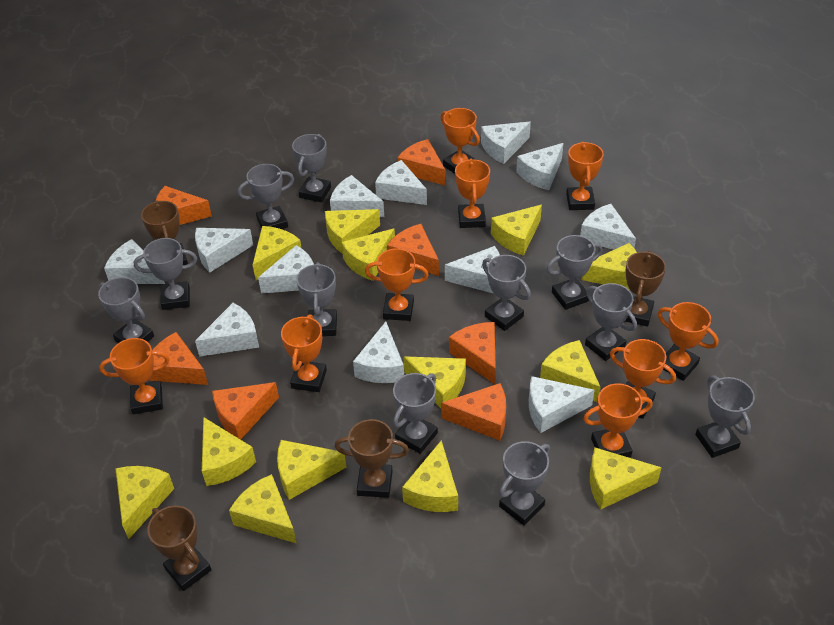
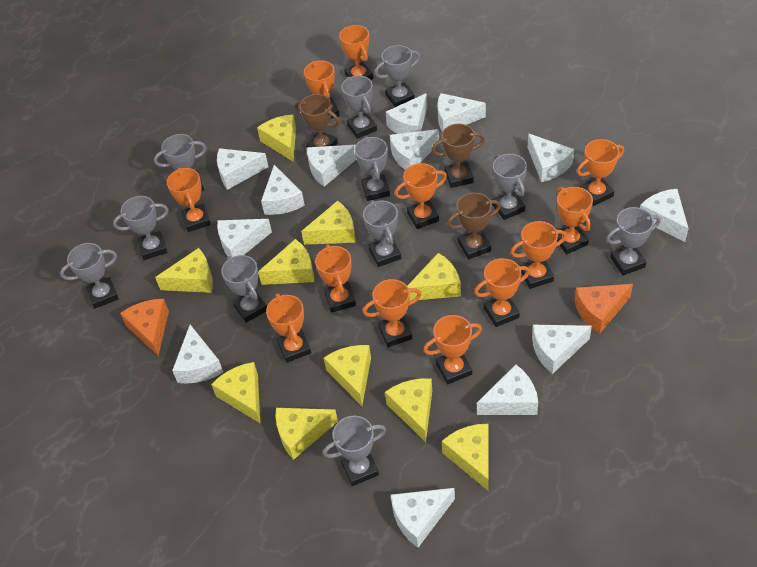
brown trophy: 4 -> 3
orange cheese: 7 -> 2
orange trophy: 9 -> 12
white cheese: 12 -> 13
yellow cheese: 13 -> 10

